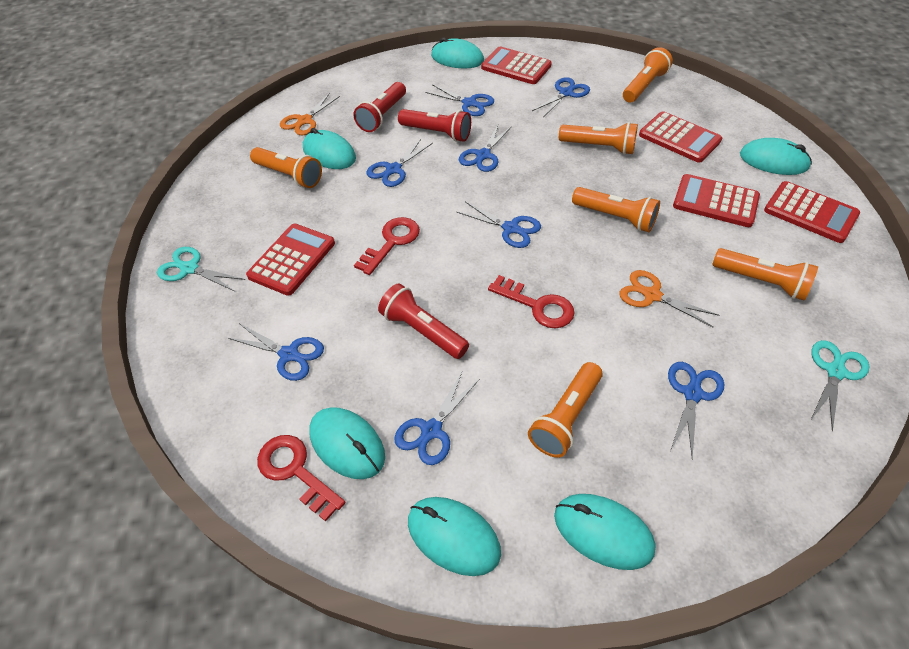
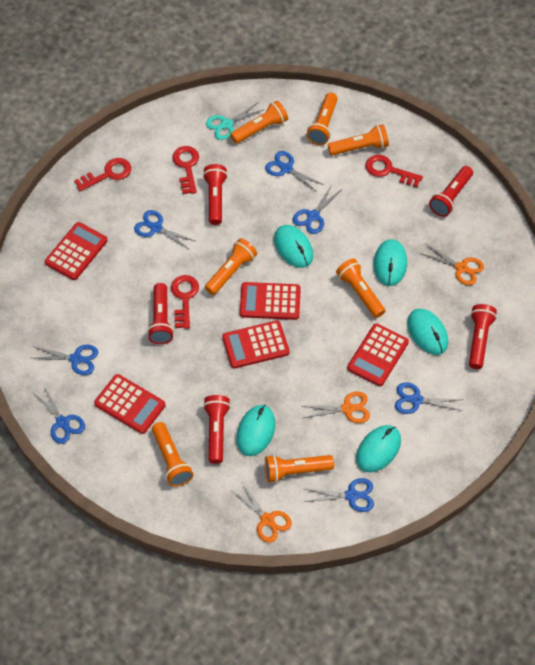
blue scissors: 8 -> 7
orange flashlight: 6 -> 7
orange scissors: 2 -> 3
red flashlight: 3 -> 5
red key: 3 -> 4
turquoise mouse: 6 -> 5
turquoise scissors: 2 -> 1

